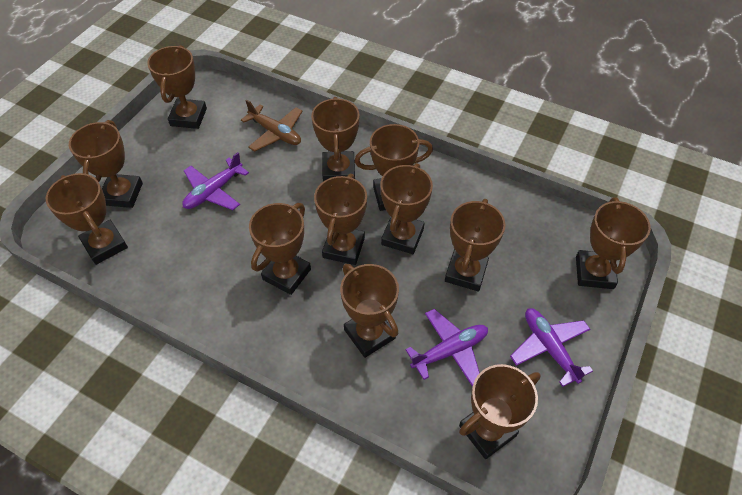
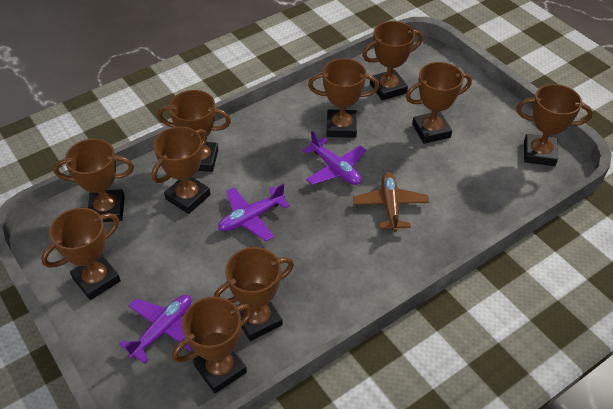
brown trophy: 12 -> 10

